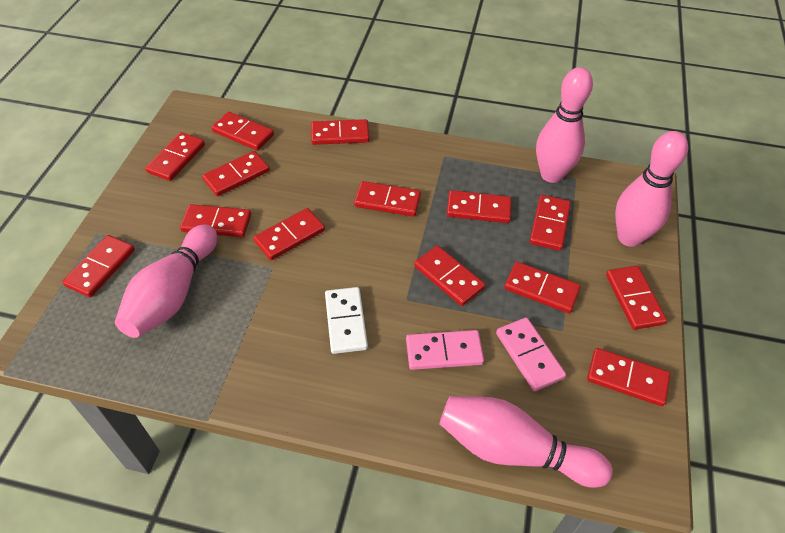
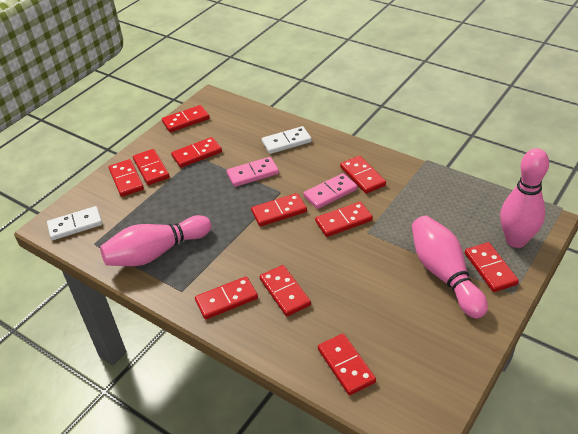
pink bowling pin: 4 -> 3
red domino: 14 -> 11
white domino: 1 -> 2

